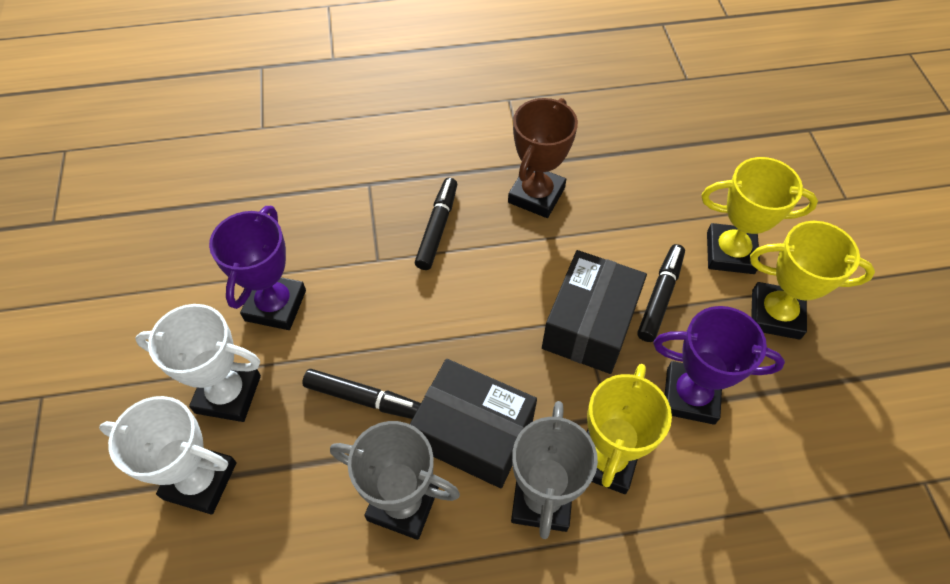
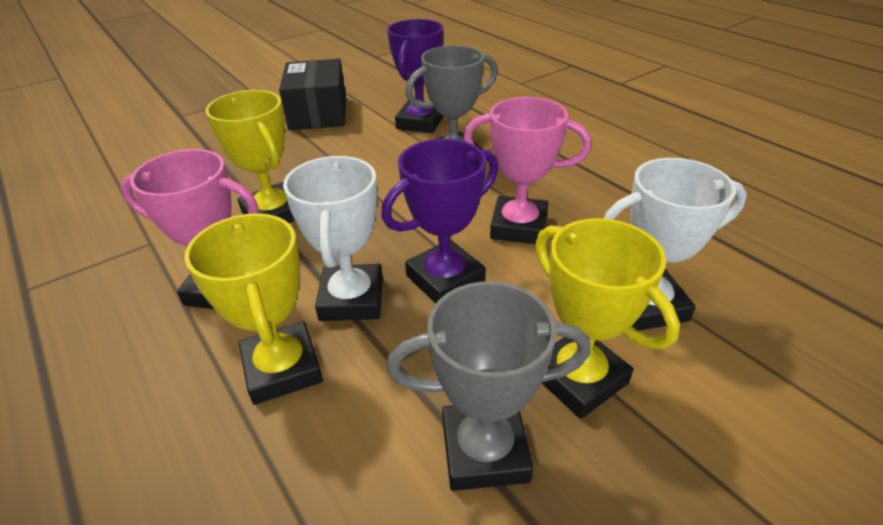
black box: 2 -> 1
black marker: 3 -> 0
brown trophy: 1 -> 0
pink trophy: 0 -> 2

